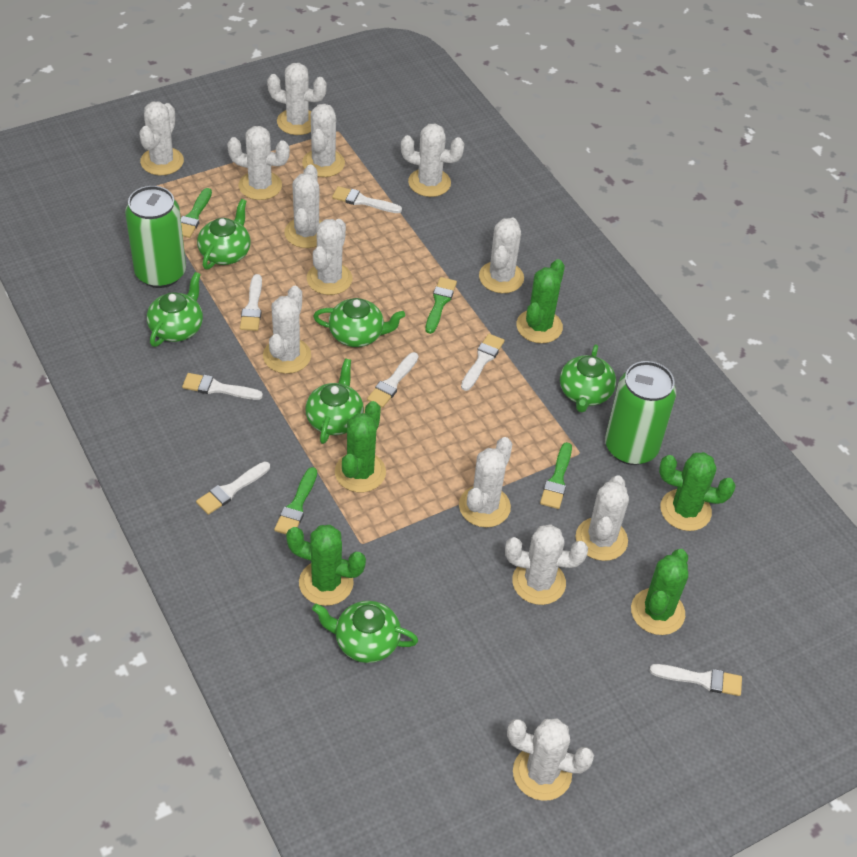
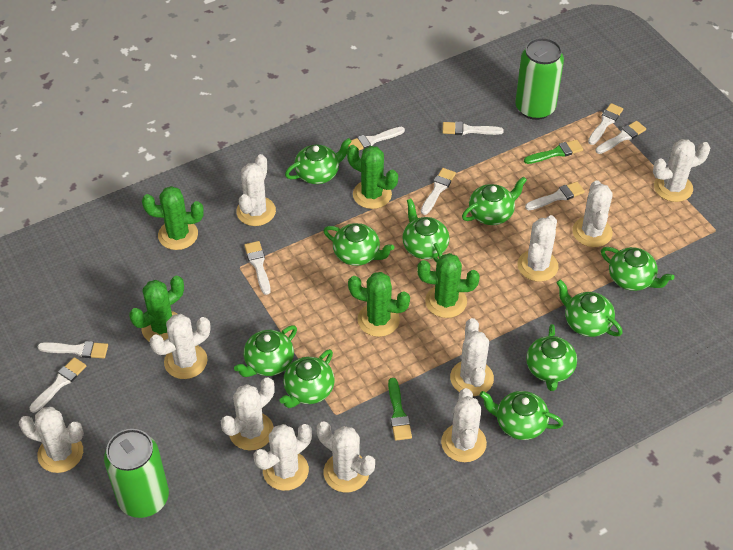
green brush: 4 -> 2
green teapot: 6 -> 10
white brush: 7 -> 9
white cactus: 13 -> 11

